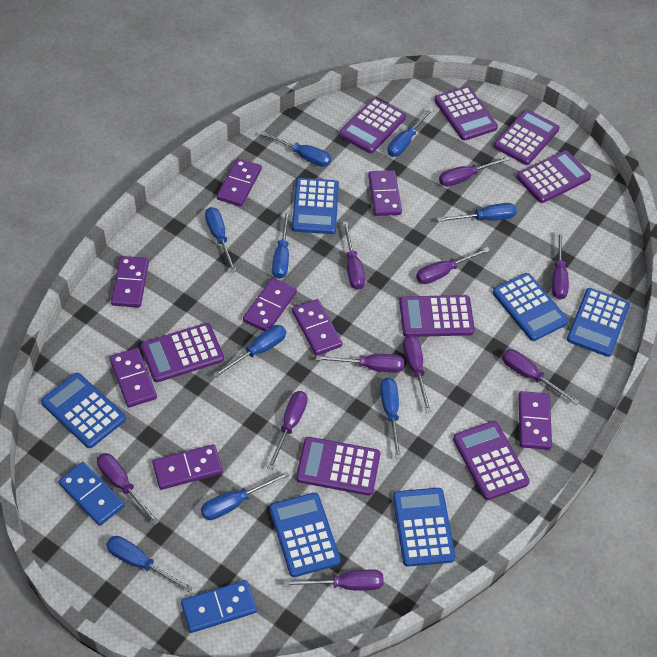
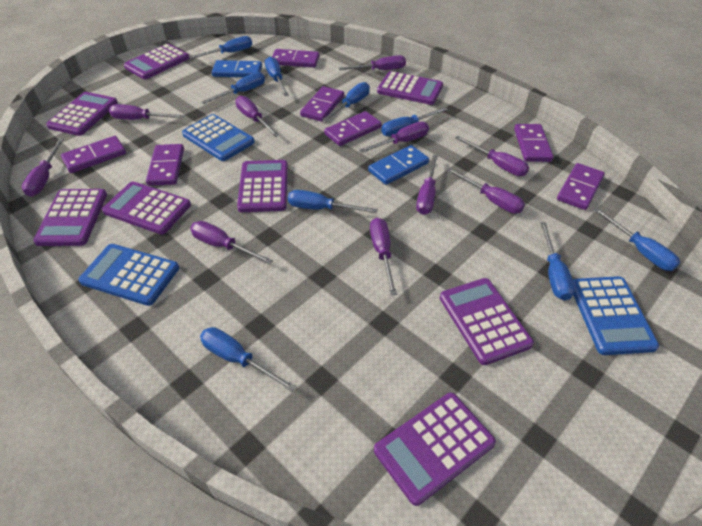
blue calculator: 6 -> 3
purple domino: 8 -> 7

